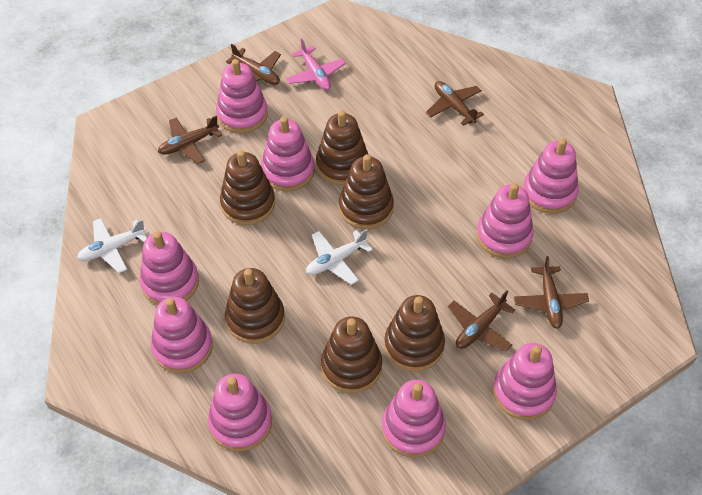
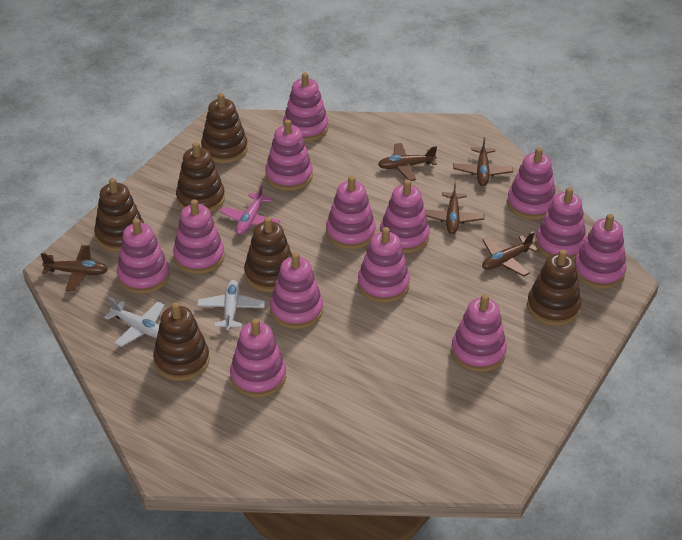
pink stacking toy: 9 -> 13

